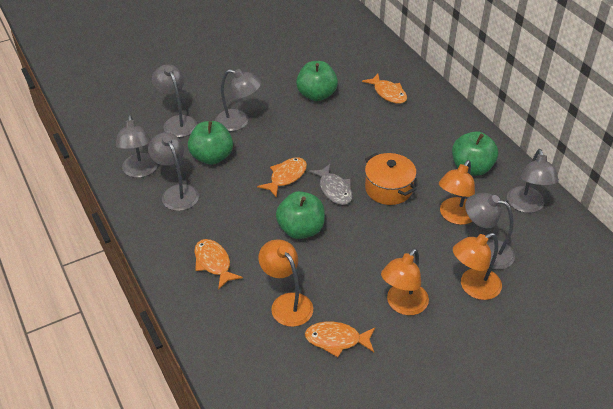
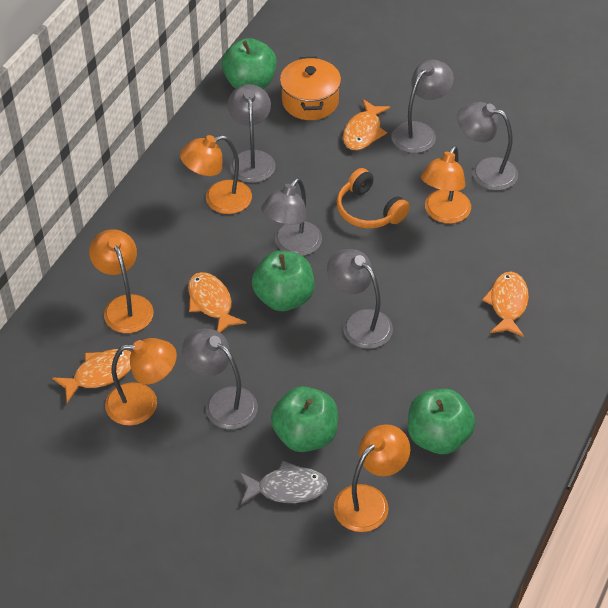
orange headphones: 0 -> 1
orange lamp: 4 -> 5

